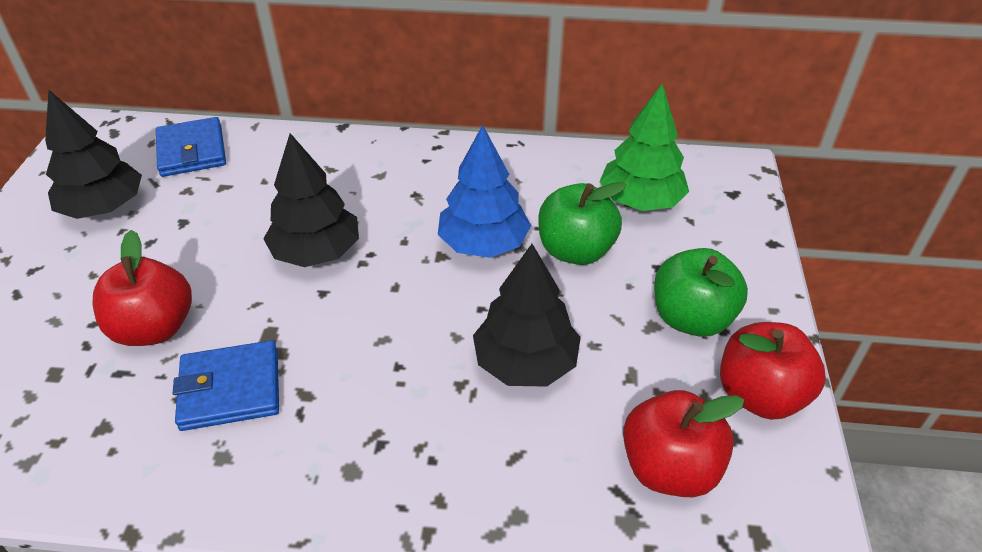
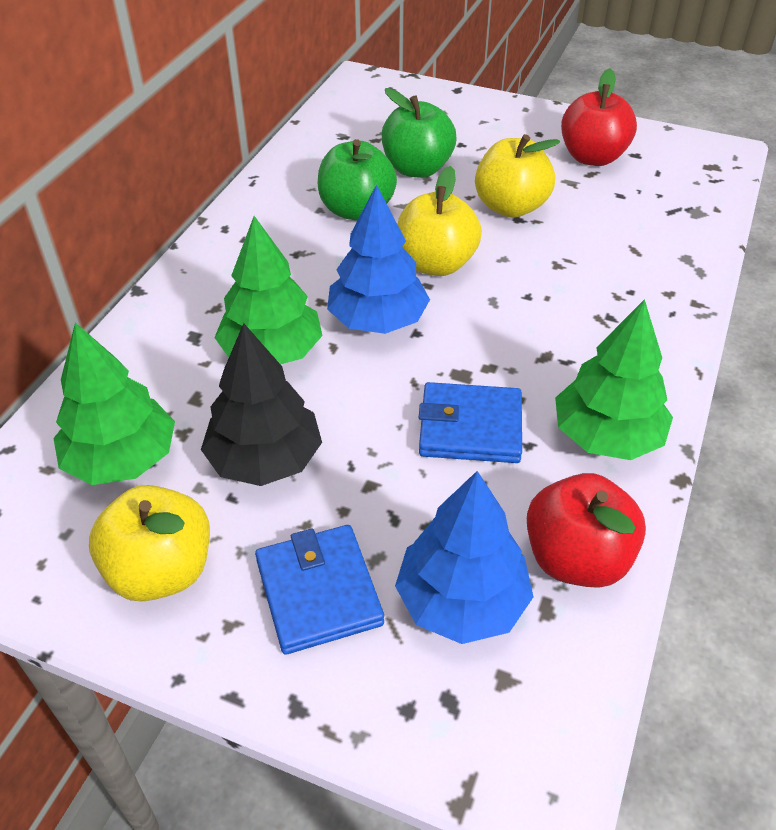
black tree: 3 -> 1
blue tree: 1 -> 2
green tree: 1 -> 3
red apple: 3 -> 2
yellow apple: 0 -> 3

